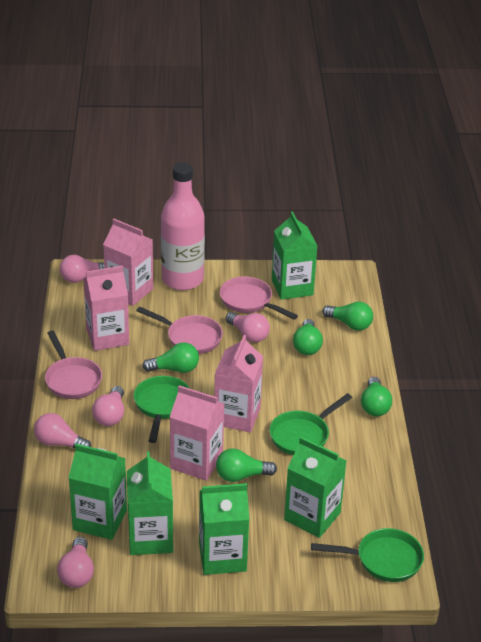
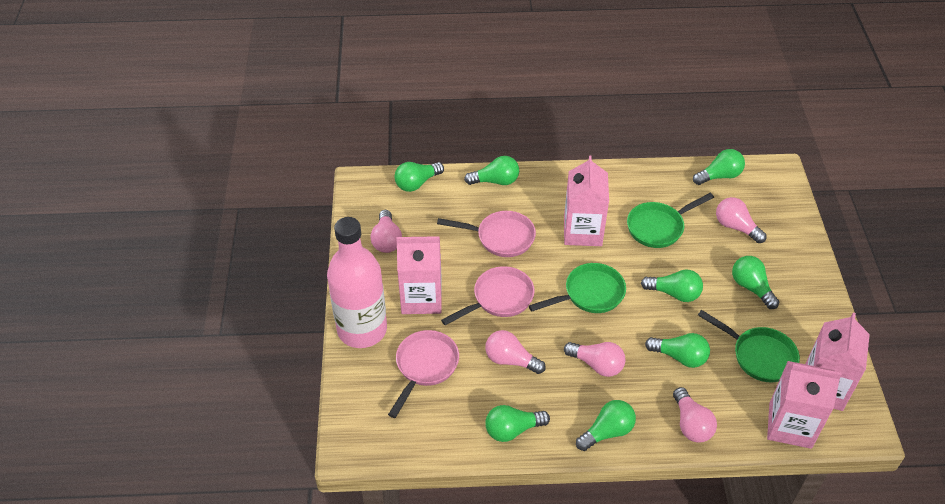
green carton: 5 -> 0
green light bulb: 5 -> 8

